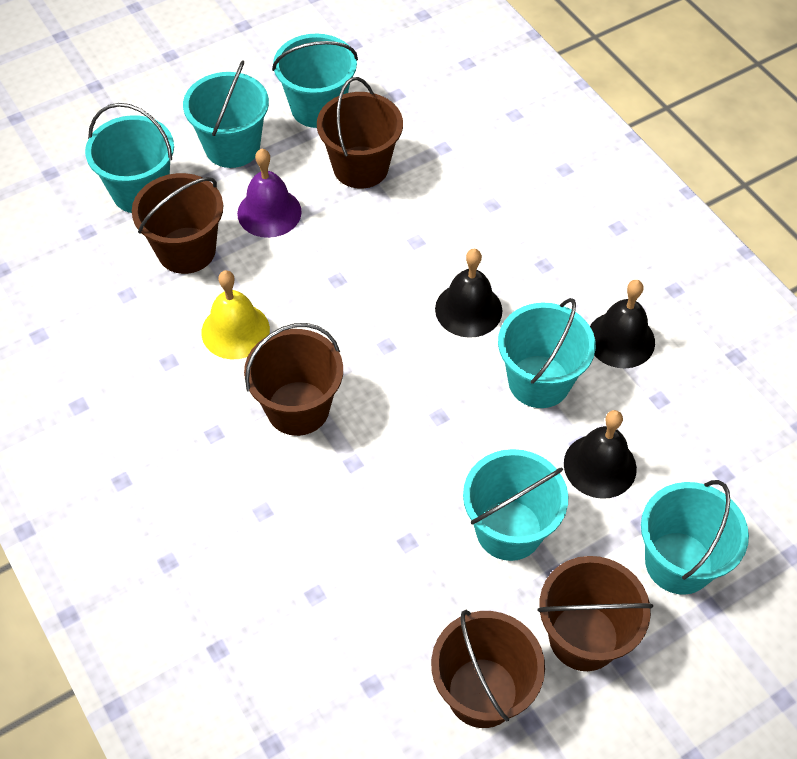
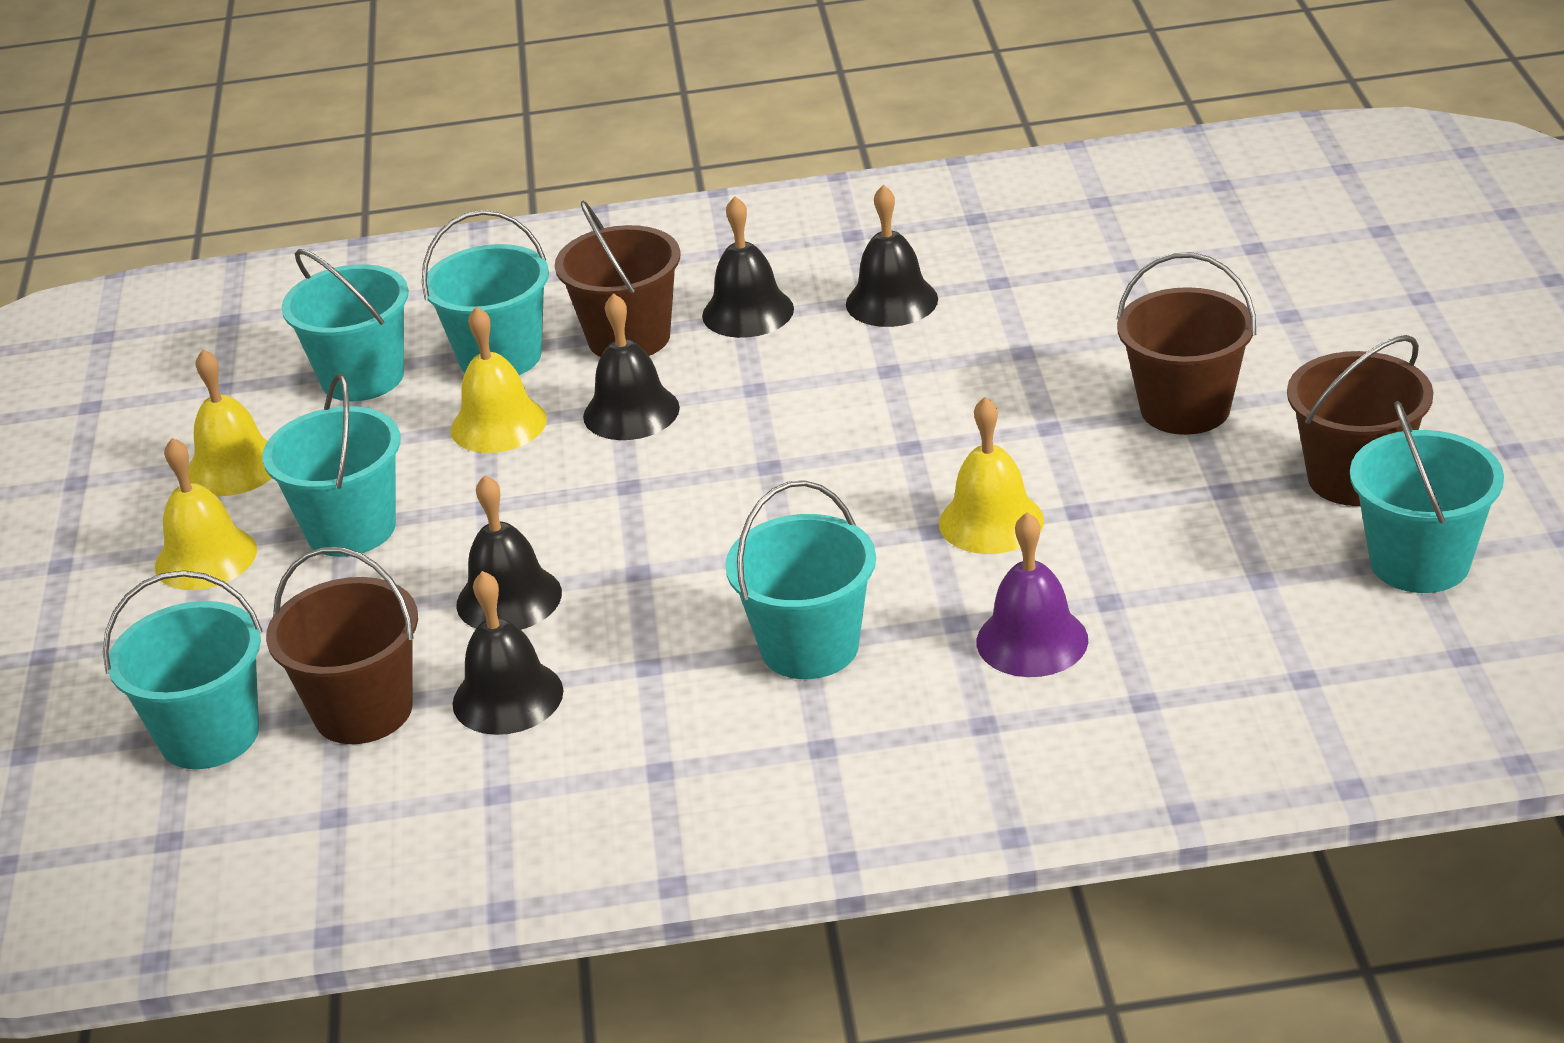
black bell: 3 -> 5
brown bucket: 5 -> 4
yellow bell: 1 -> 4

